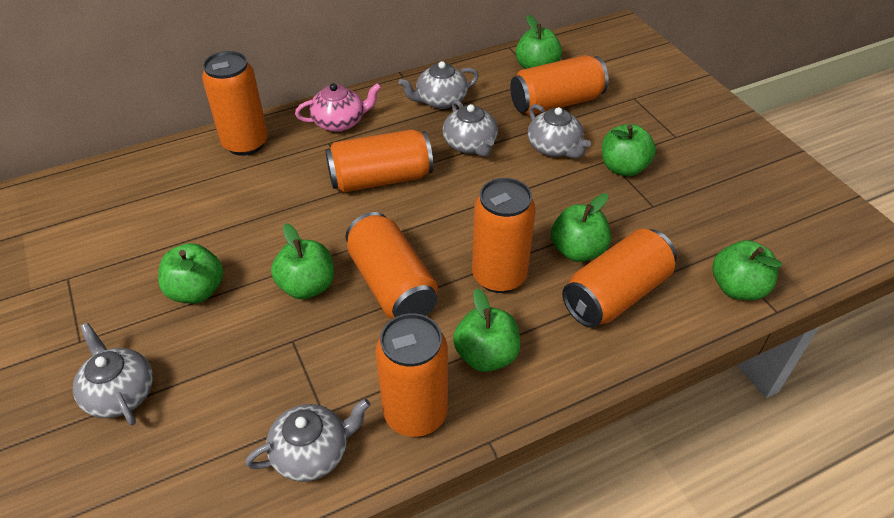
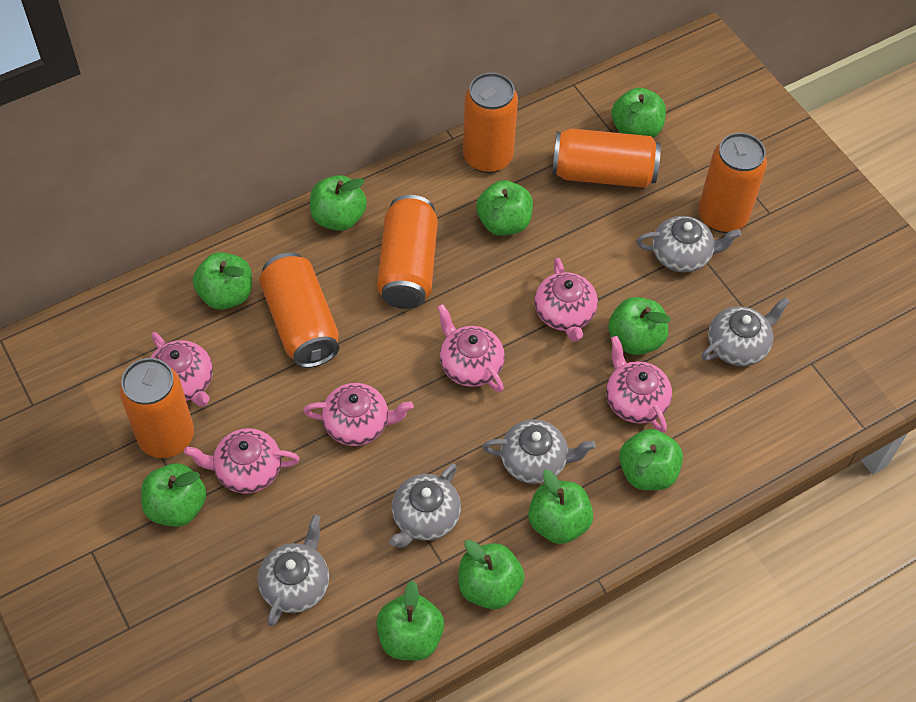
green apple: 7 -> 10
orange can: 7 -> 6
pink teapot: 1 -> 6

